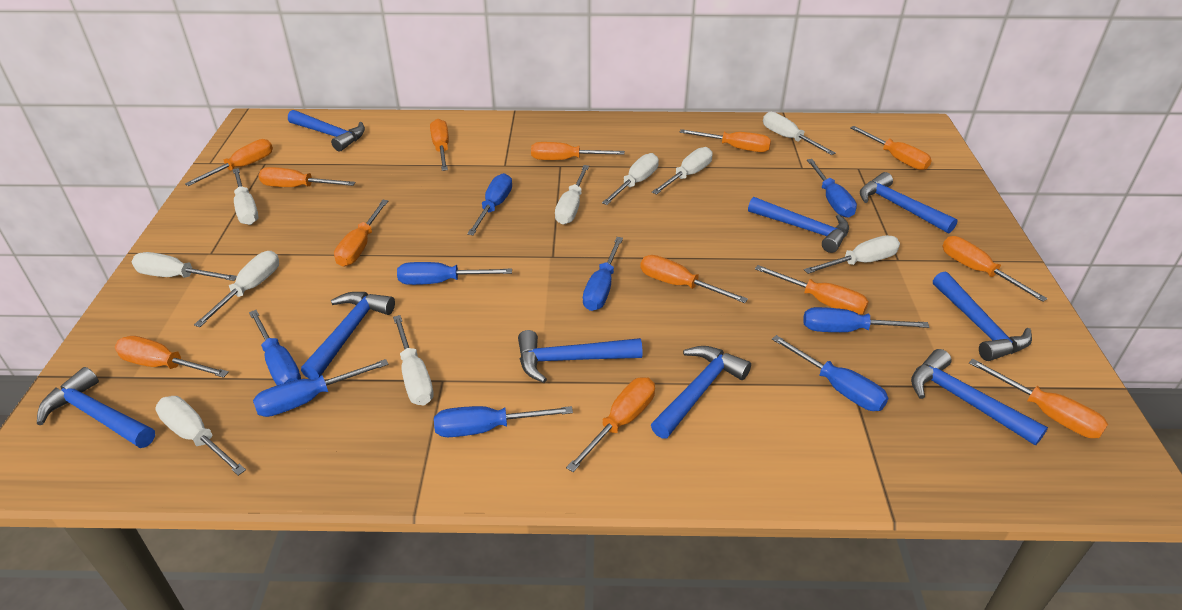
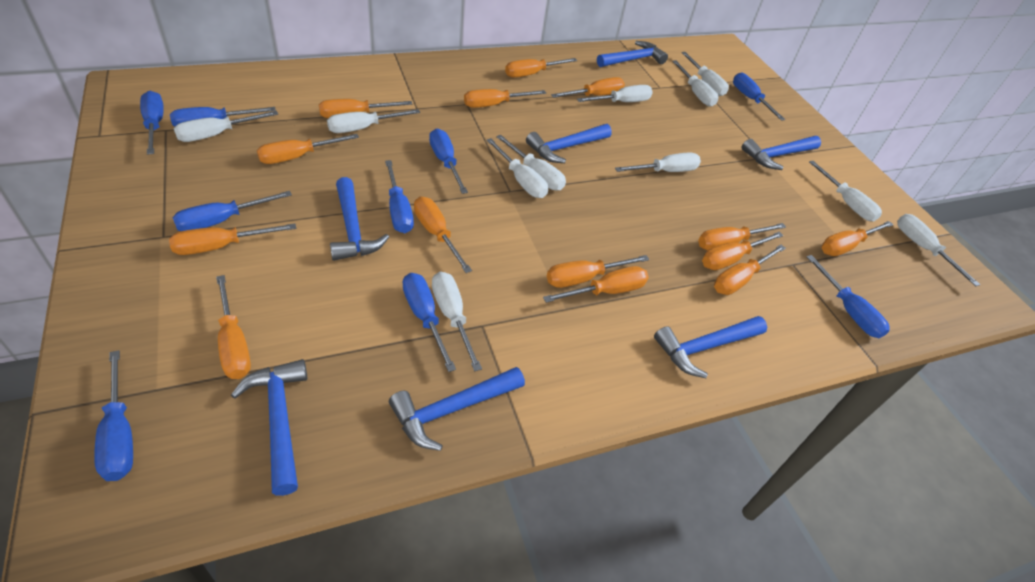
blue hammer: 9 -> 7
orange screwdriver: 13 -> 14
white screwdriver: 10 -> 11

